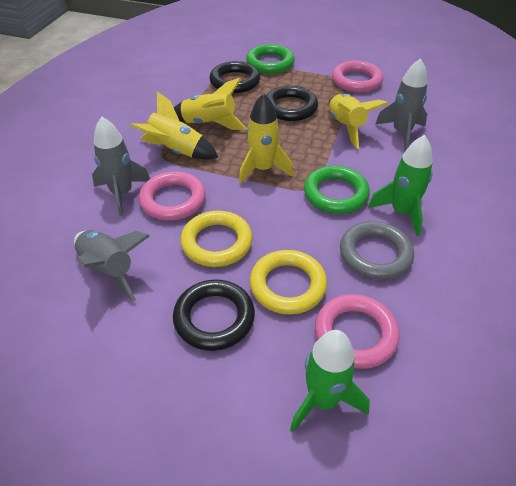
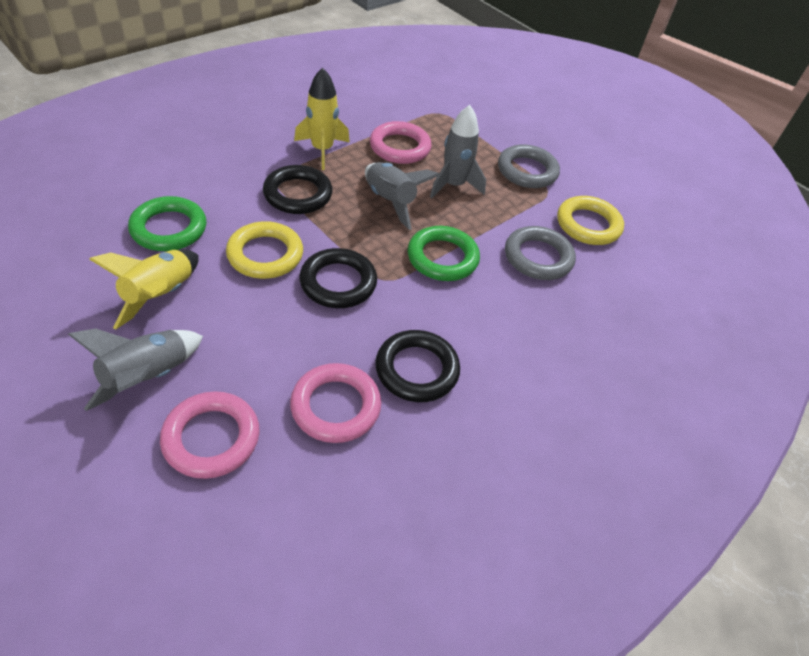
green rocket: 2 -> 0
grey ring: 1 -> 2
yellow rocket: 4 -> 2

